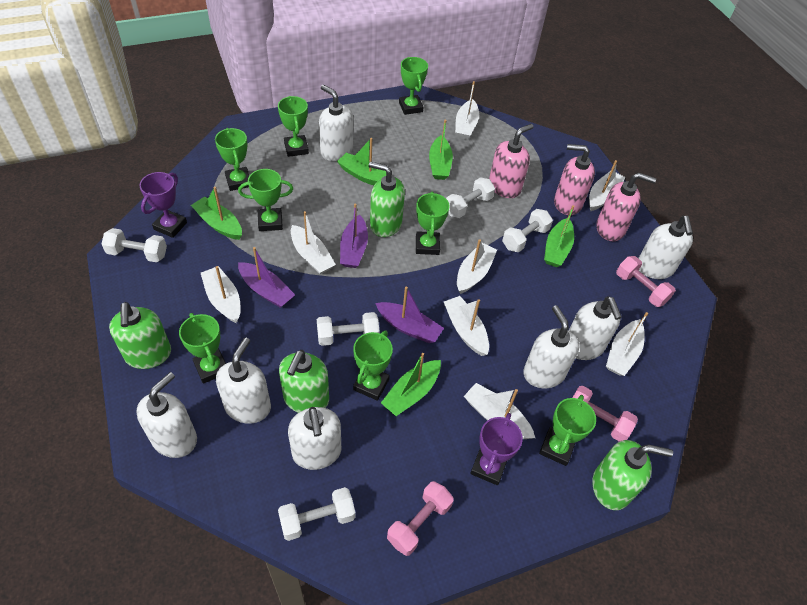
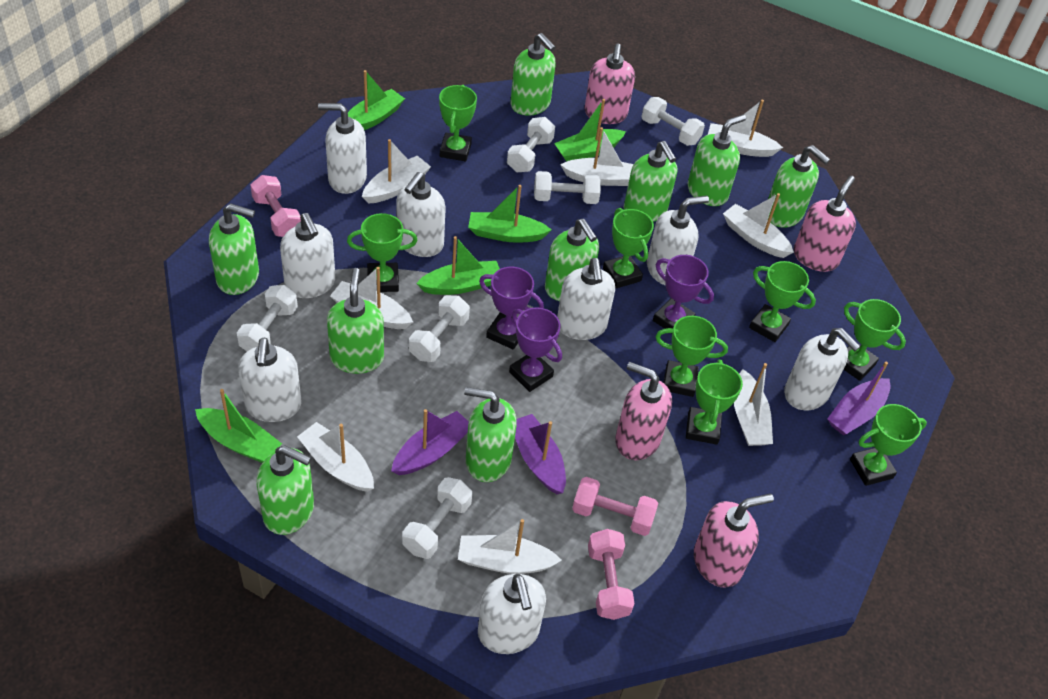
green soap dispenser: 4 -> 9
pink soap dispenser: 3 -> 4
purple trophy: 2 -> 3
white dumbbell: 5 -> 6
white soap dispenser: 7 -> 8

